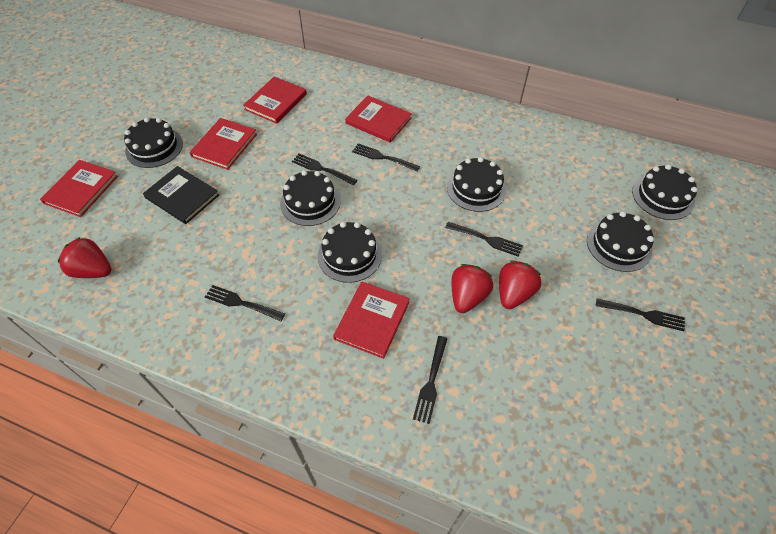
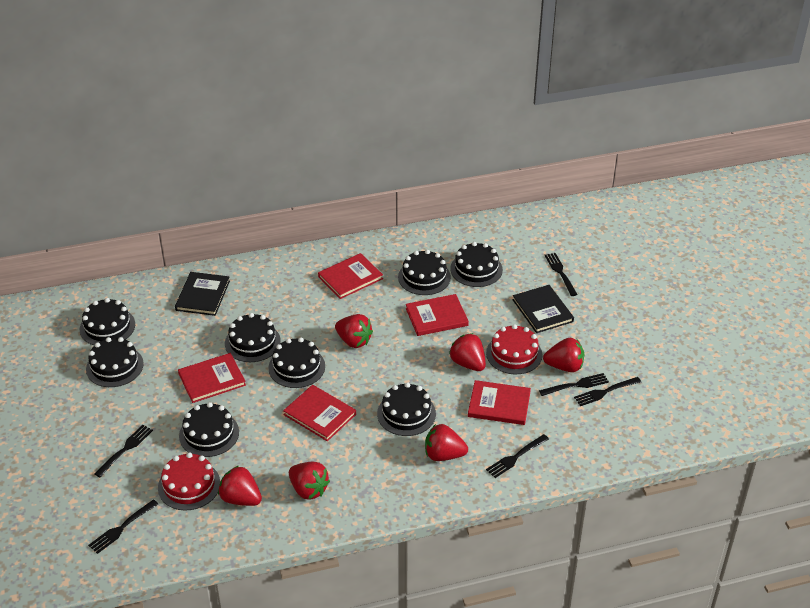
black book: 1 -> 2
black cake: 6 -> 8
red cake: 0 -> 2
red strawberry: 3 -> 6

